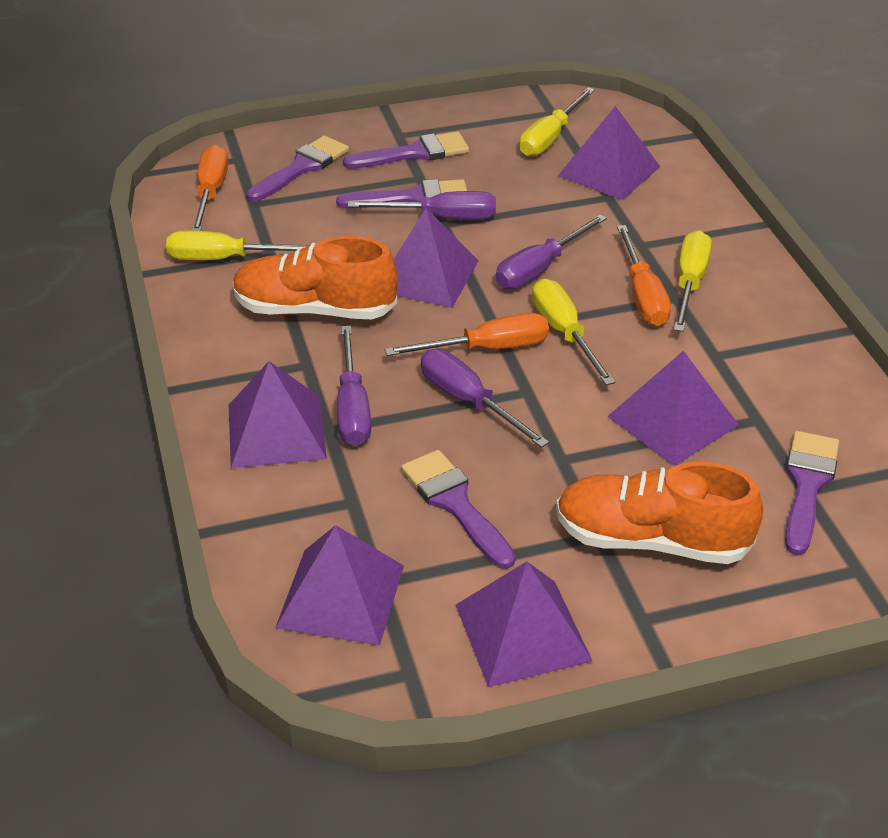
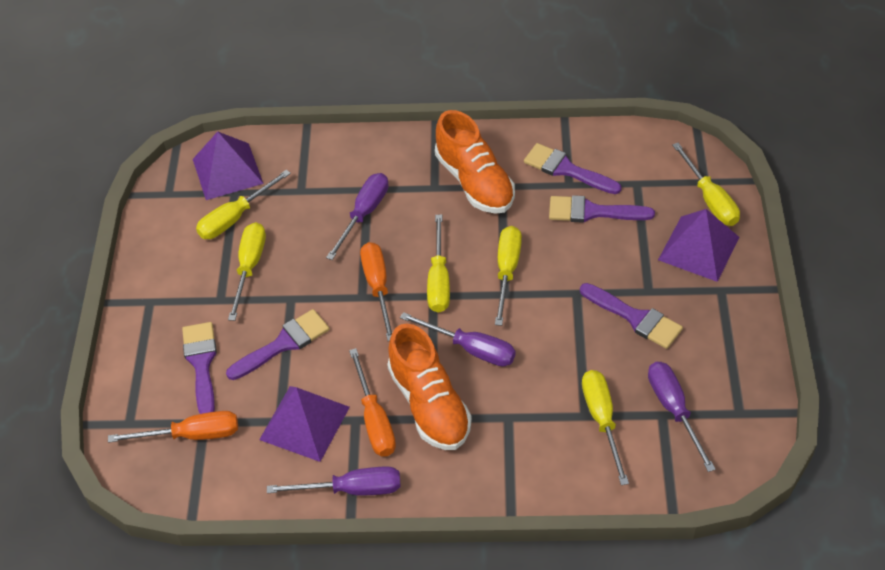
purple pyramid: 6 -> 3
yellow screwdriver: 4 -> 6

